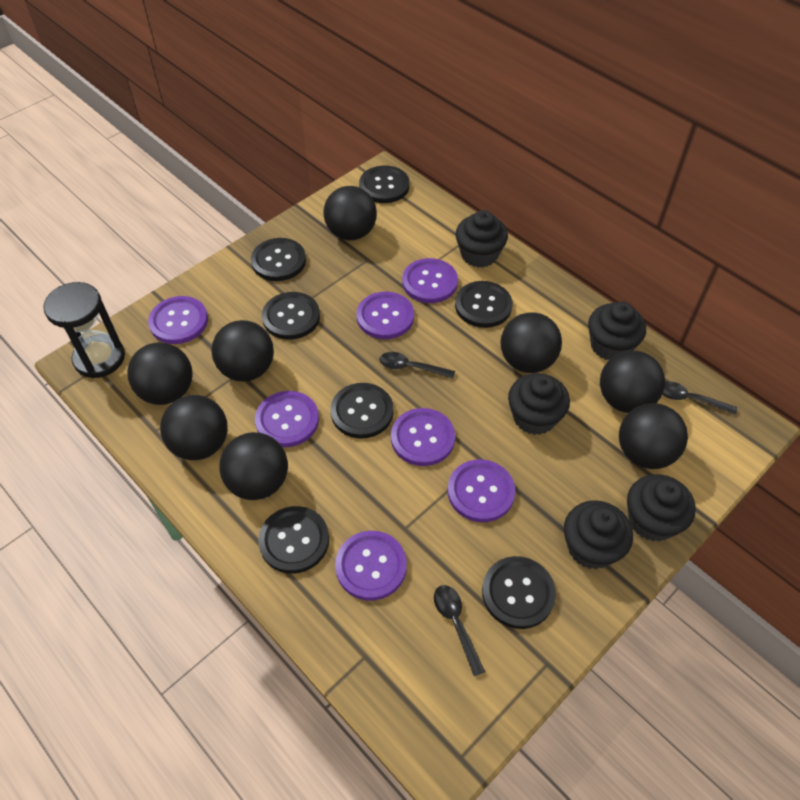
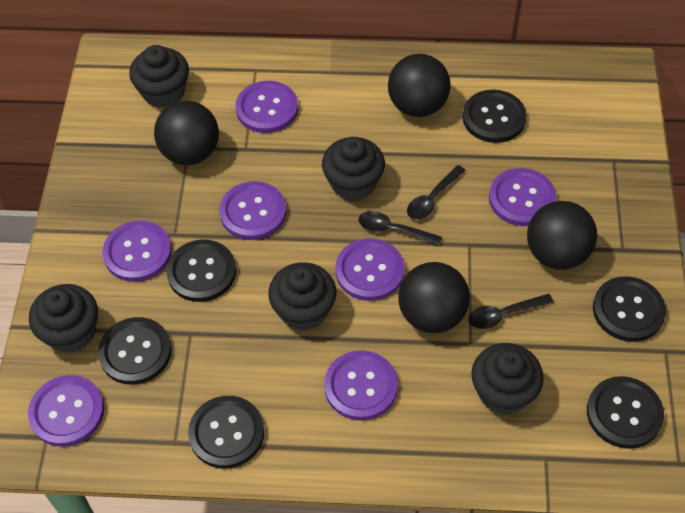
black ball: 8 -> 4
black button: 7 -> 6
black hourglass: 1 -> 0

